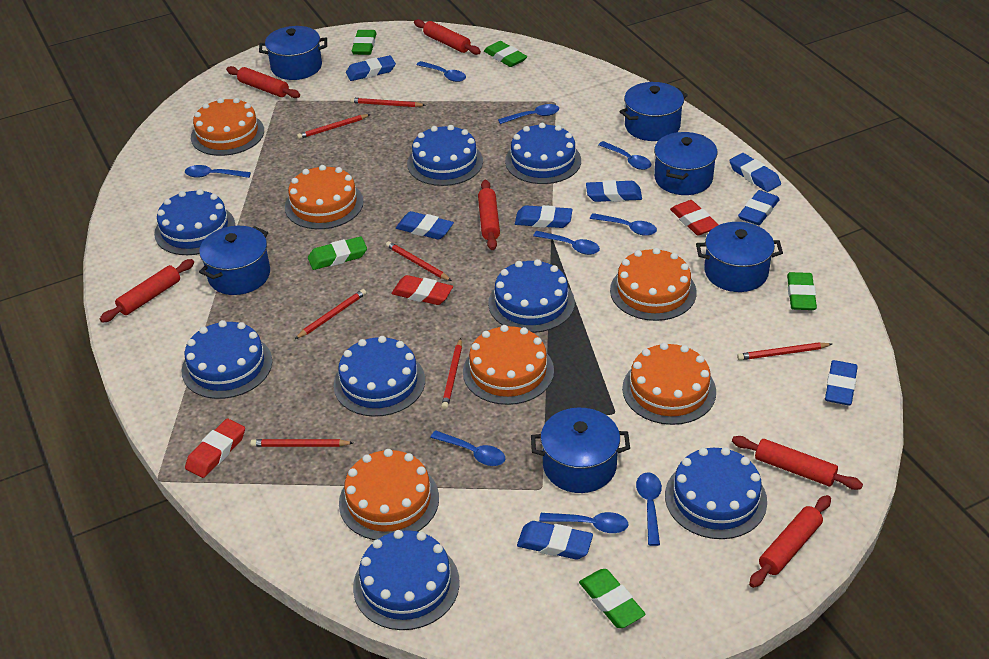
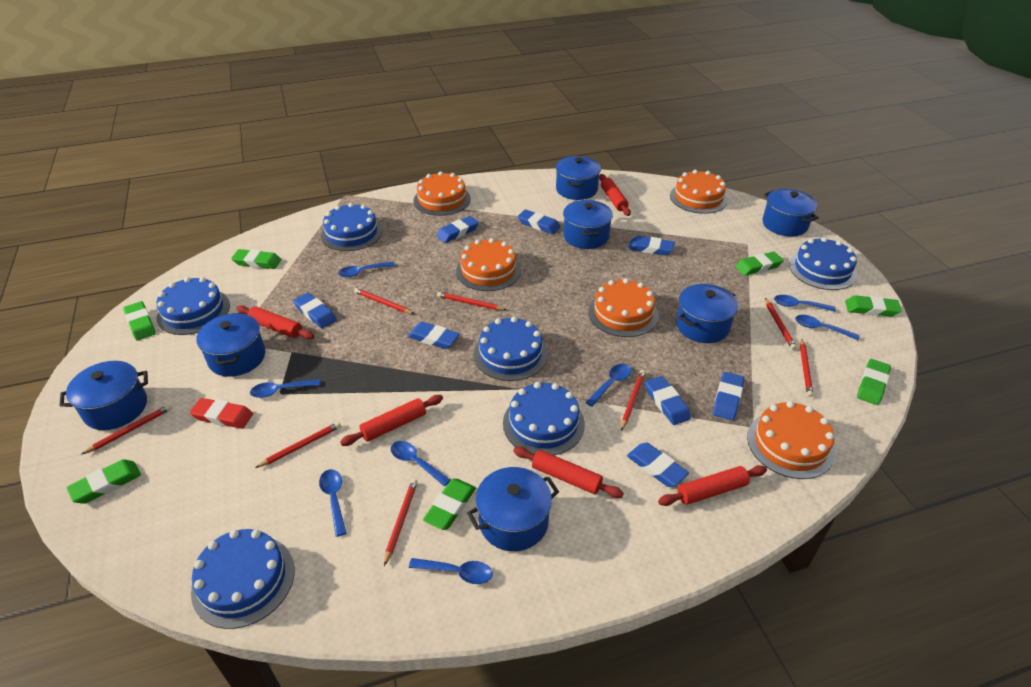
blue cake: 8 -> 6
blue pot: 6 -> 7
blue spoon: 9 -> 8
green eraser: 5 -> 7
orange cake: 6 -> 5
red eraser: 3 -> 1
red pencil: 7 -> 8
red rolling pin: 6 -> 5

